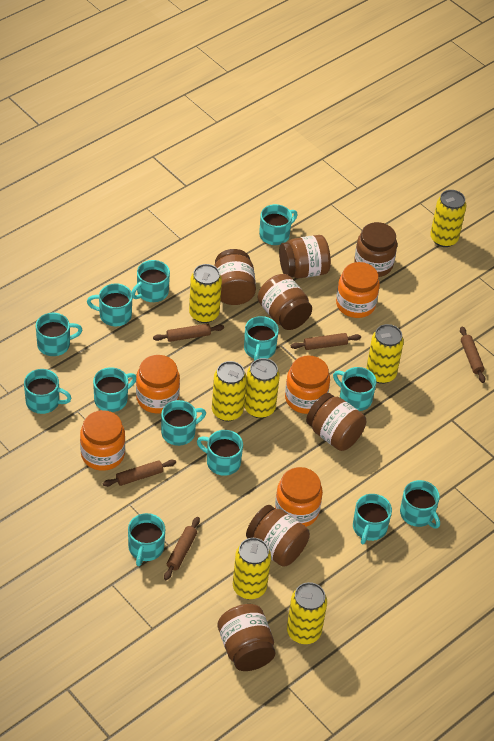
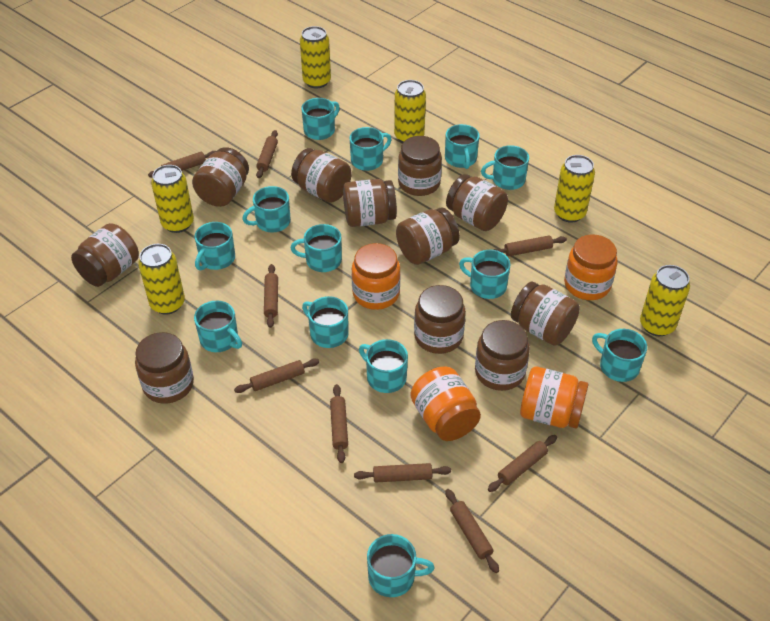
brown jar: 7 -> 11
brown rolling pin: 5 -> 9
orange jar: 5 -> 4
yellow can: 7 -> 6

